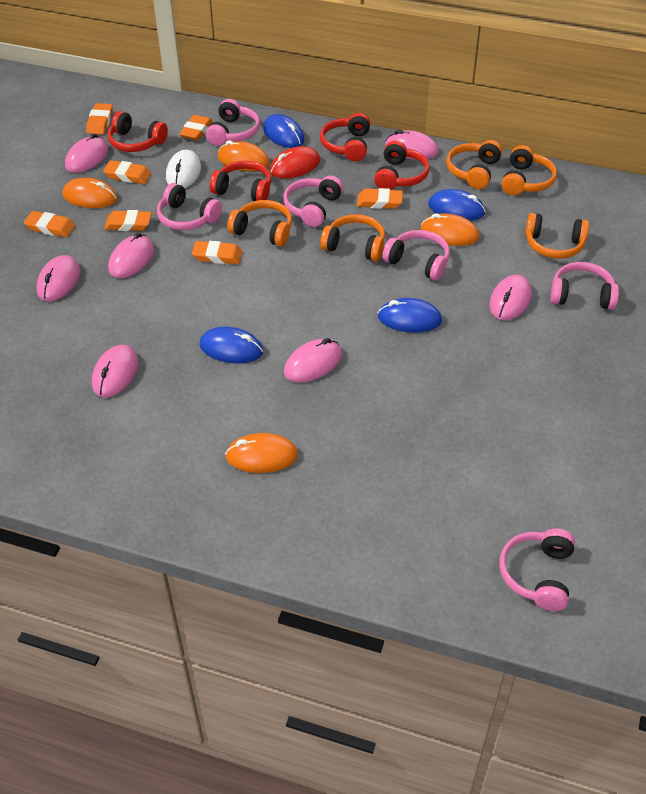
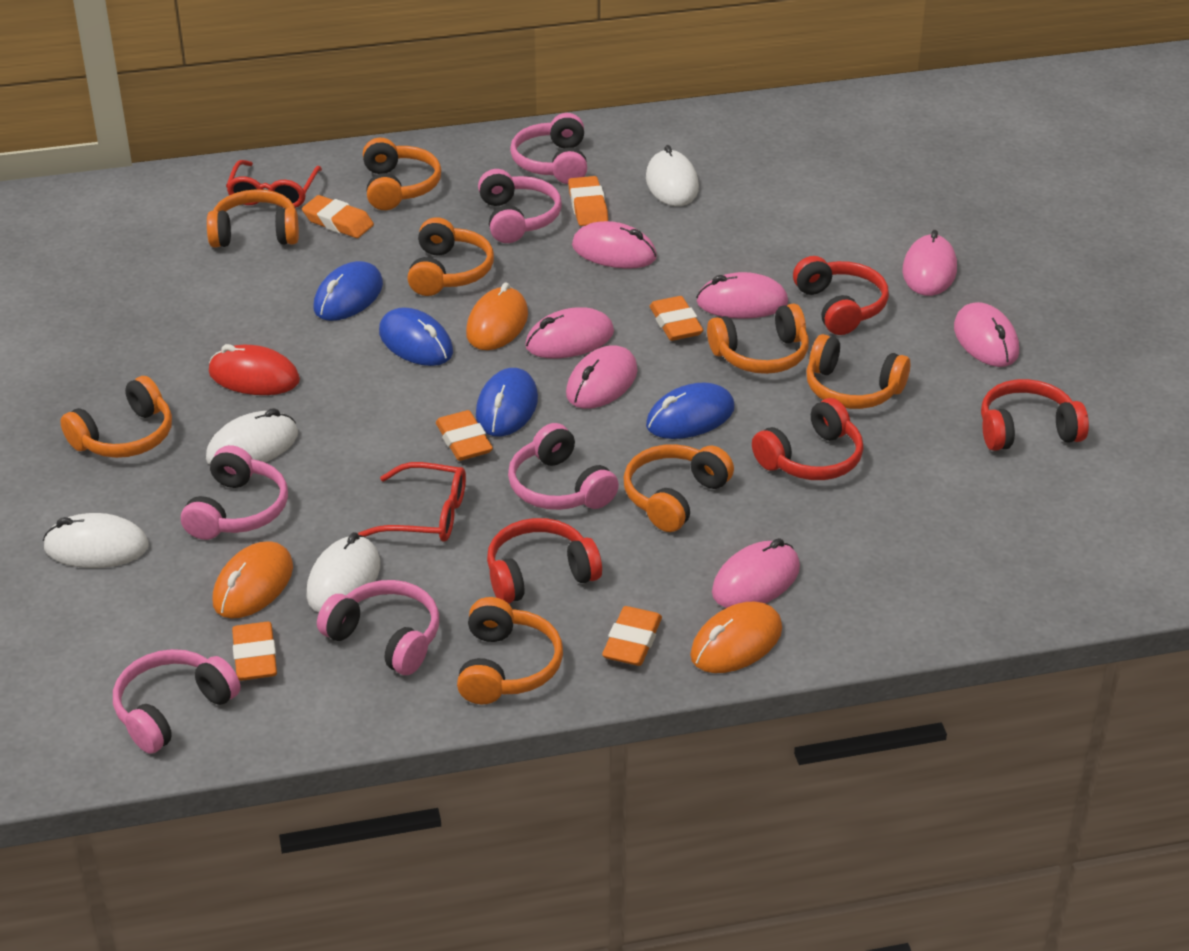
orange eraser: 7 -> 6
orange headphones: 5 -> 8
orange mouse: 4 -> 3
red glasses: 0 -> 2
white mouse: 1 -> 4

